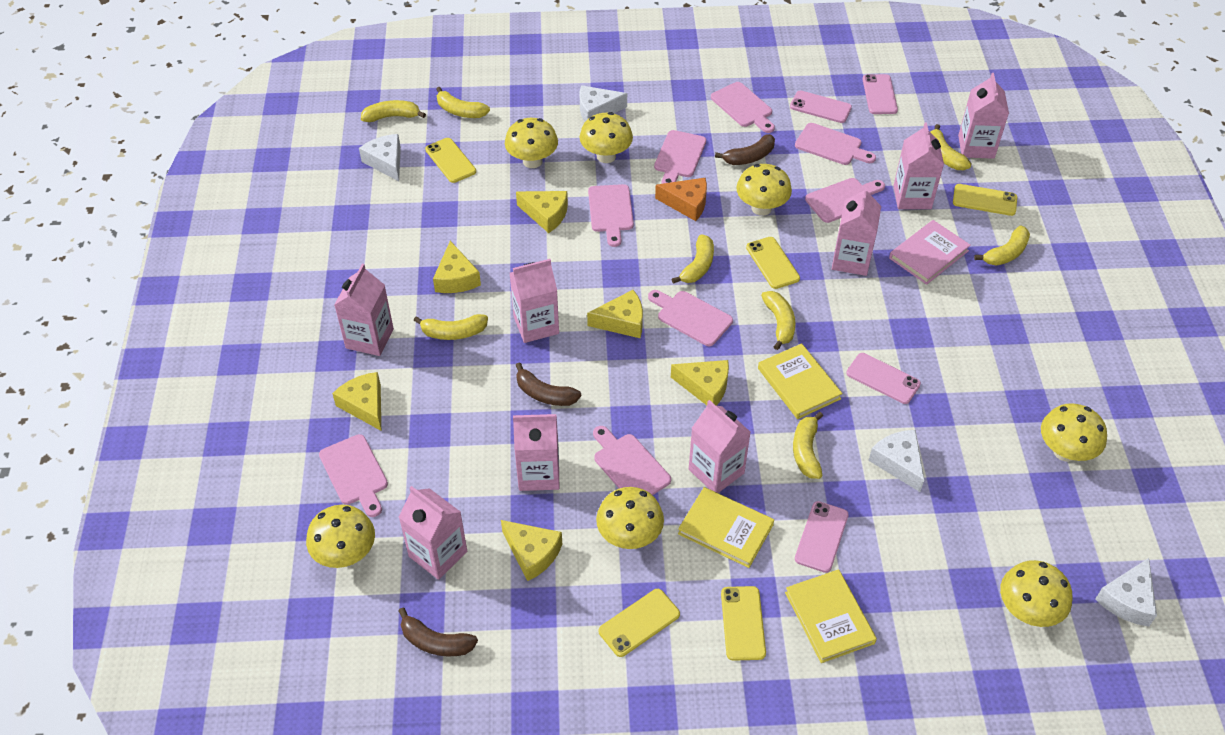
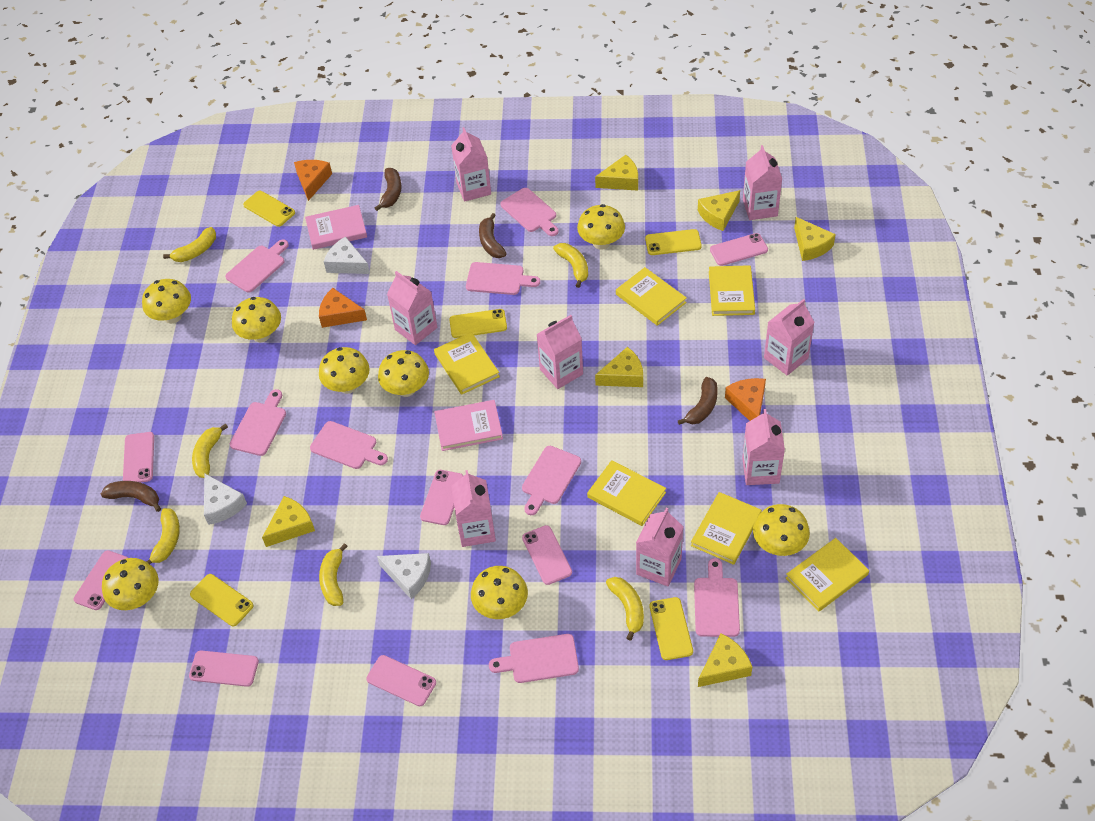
brown banana: 3 -> 4
orange cheese: 1 -> 3
pink book: 1 -> 2
pink phone: 4 -> 7
white cheese: 4 -> 3
yellow banana: 8 -> 6
yellow book: 3 -> 6
yellow mushroom: 7 -> 8

